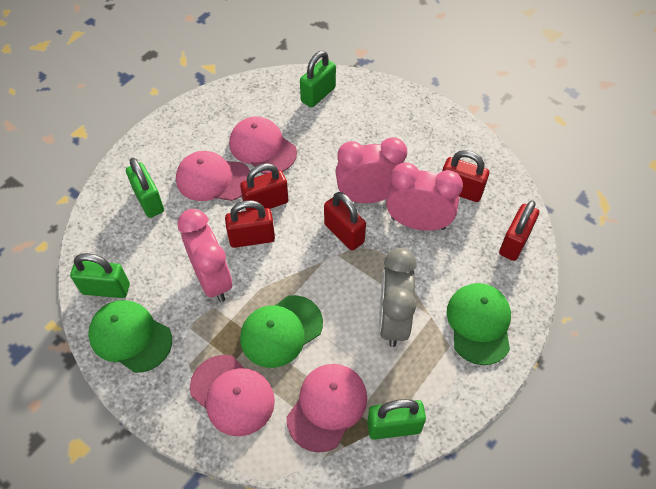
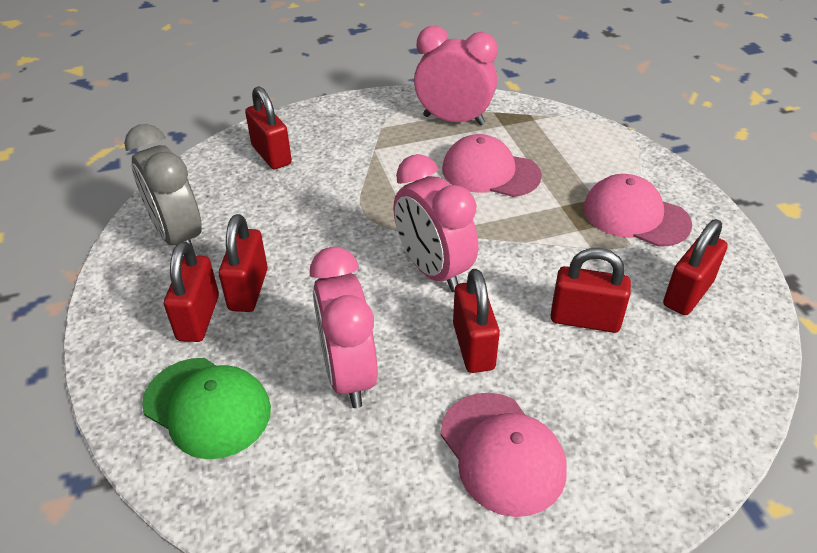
green cap: 3 -> 1
green padlock: 4 -> 0
pink cap: 4 -> 3
red padlock: 5 -> 6

